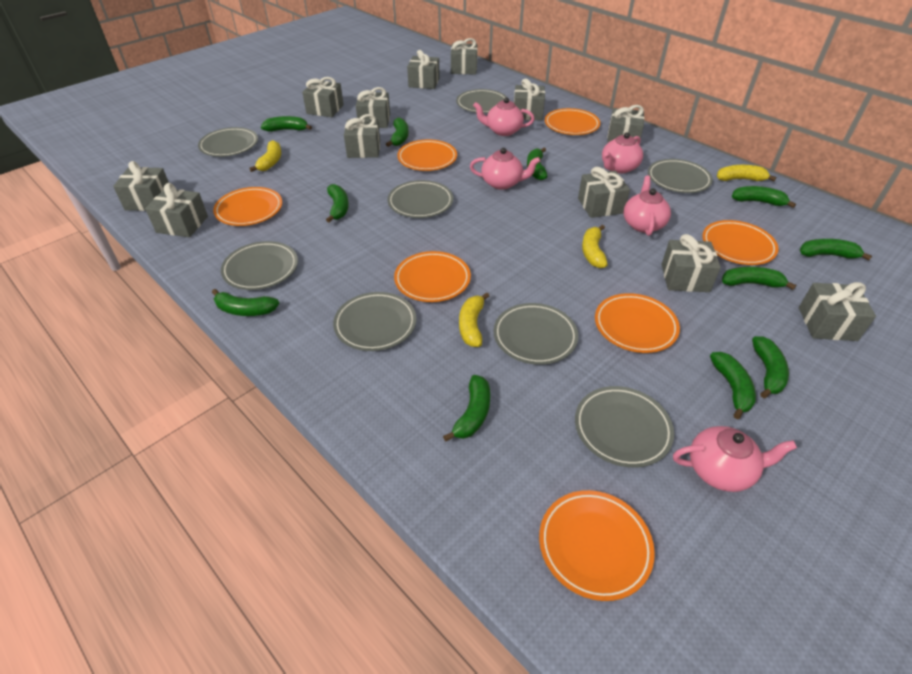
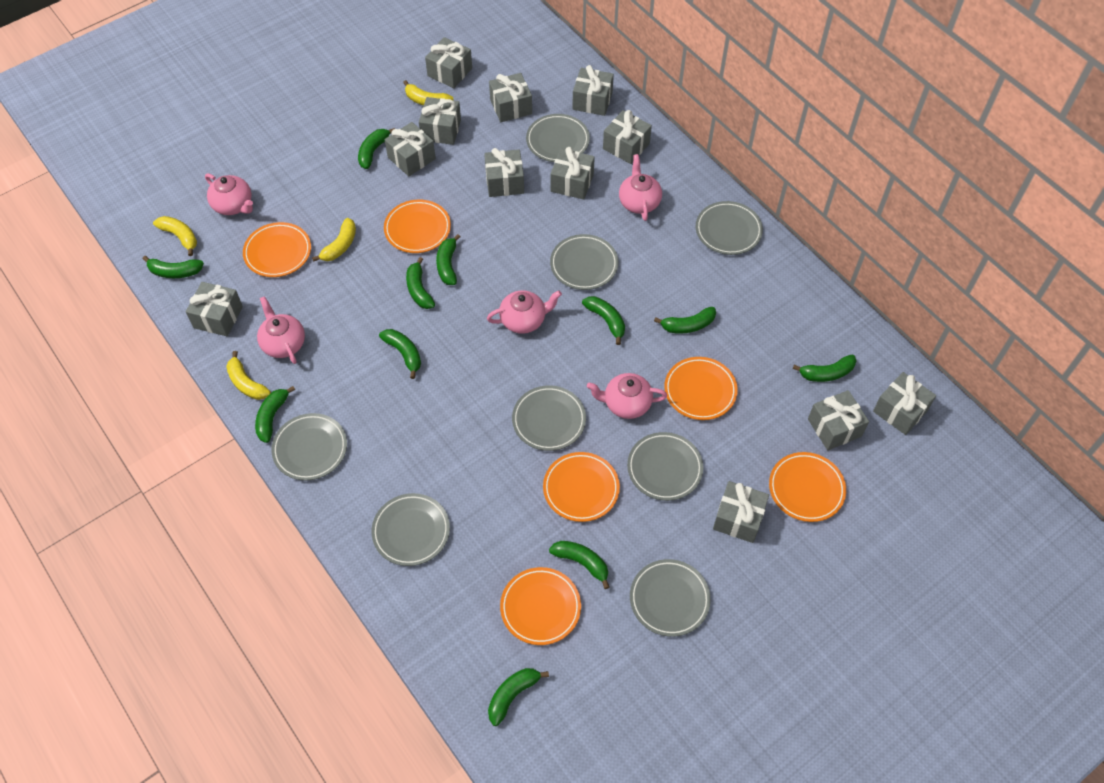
orange plate: 7 -> 6

